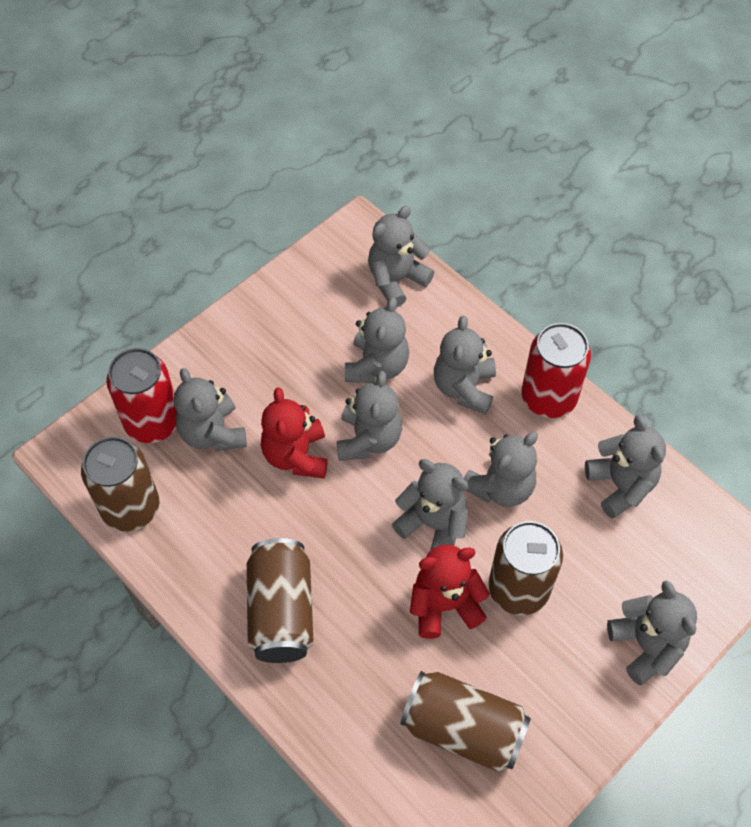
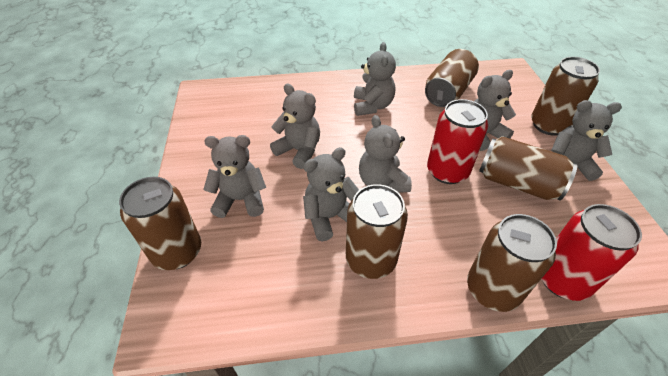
brown can: 4 -> 6
grey teddy bear: 9 -> 7
red teddy bear: 2 -> 0

